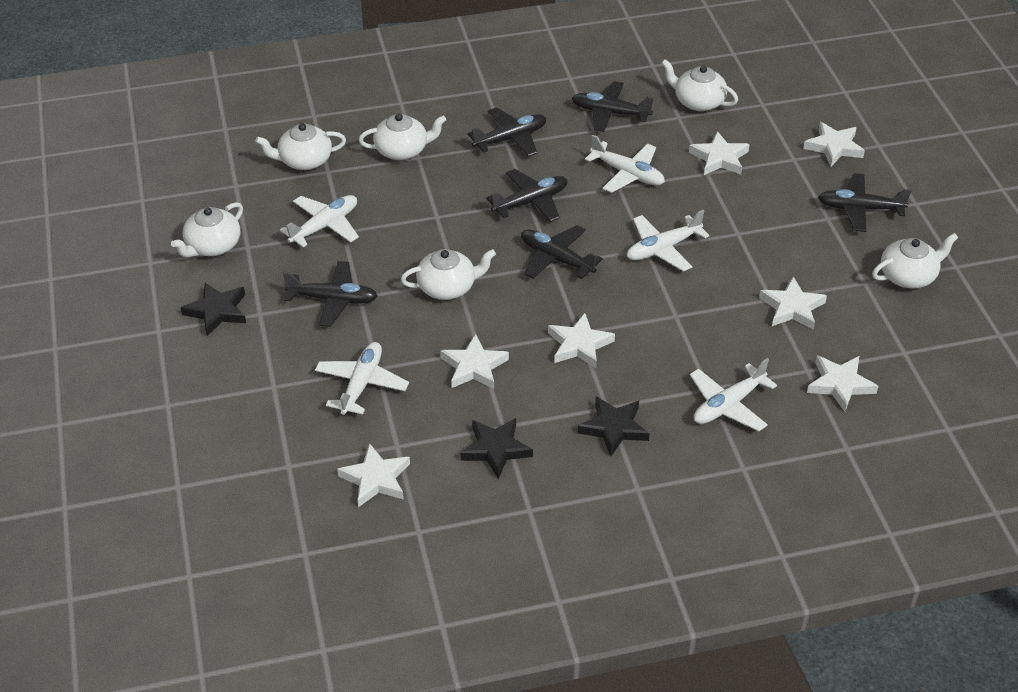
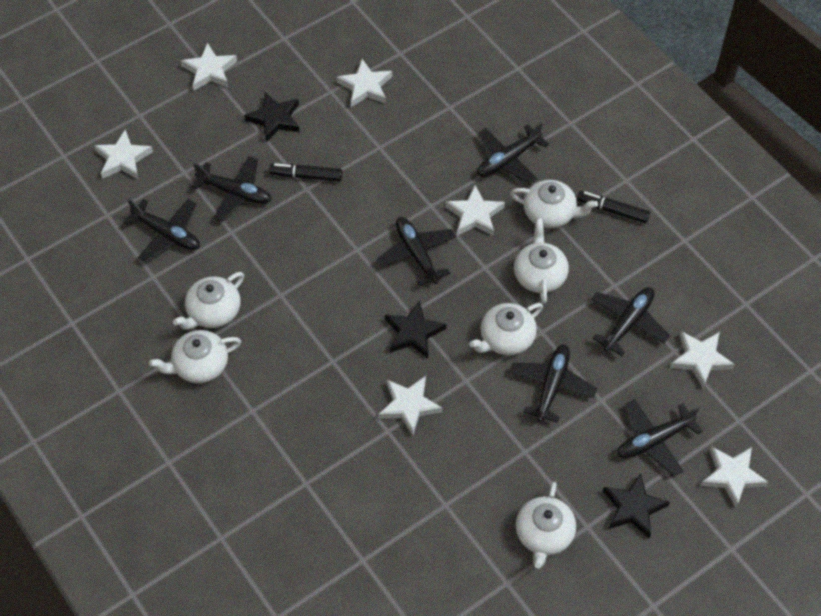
black marker: 0 -> 2
black plane: 6 -> 7
white plane: 5 -> 0

